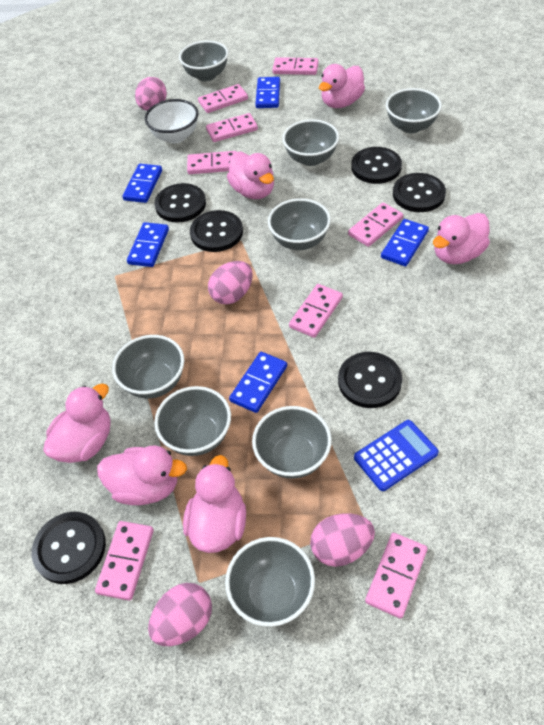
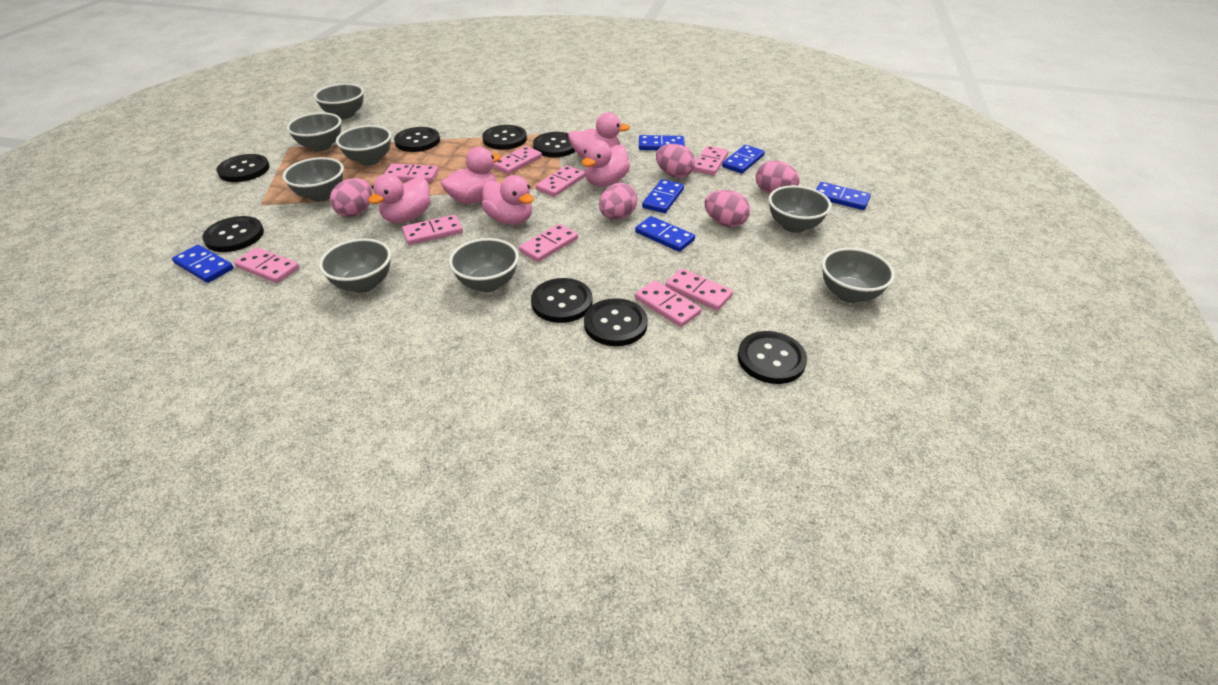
black button: 6 -> 8
blue calculator: 1 -> 0
blue domino: 5 -> 6
pink domino: 8 -> 9
pink duck: 6 -> 5
pink egg: 4 -> 5
white bowl: 1 -> 0

